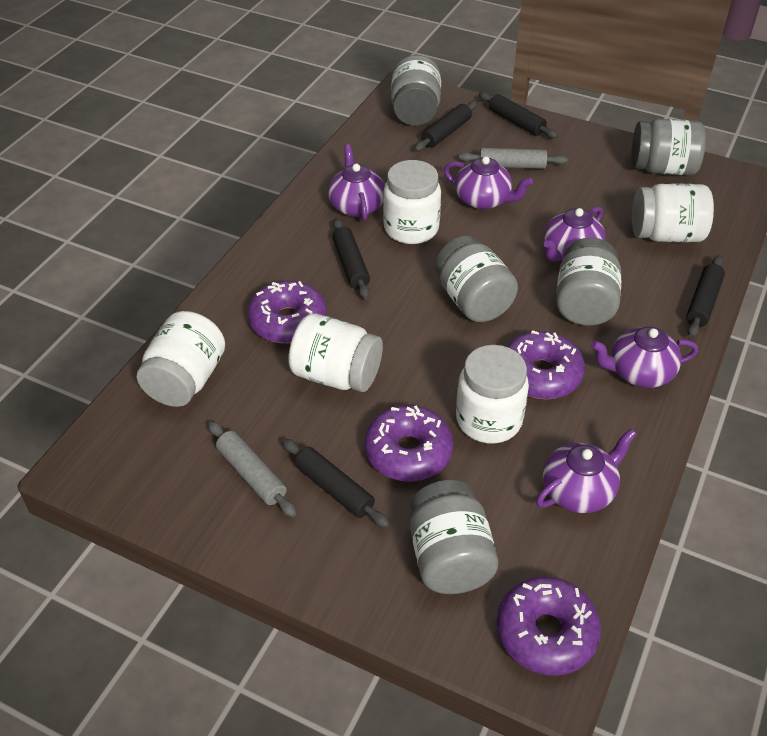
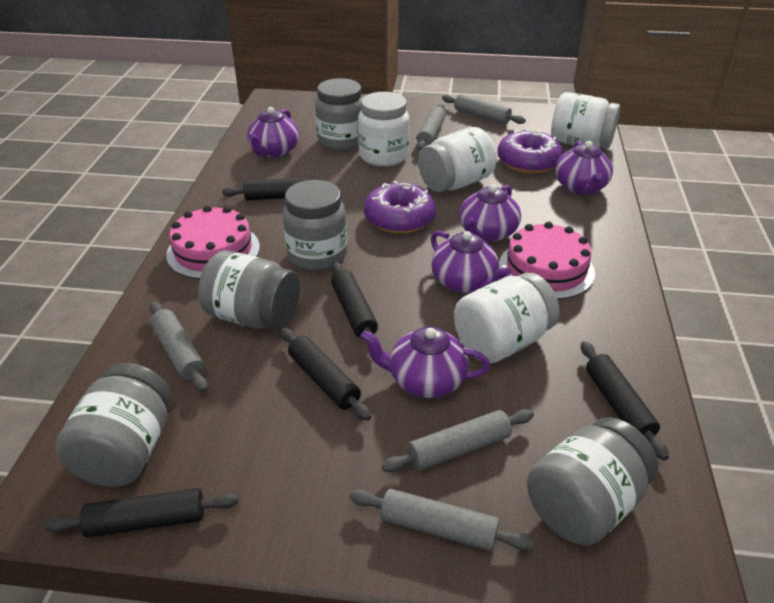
grey rolling pin: 2 -> 5
pink cake: 0 -> 2
purple donut: 4 -> 2
white jar: 5 -> 4

